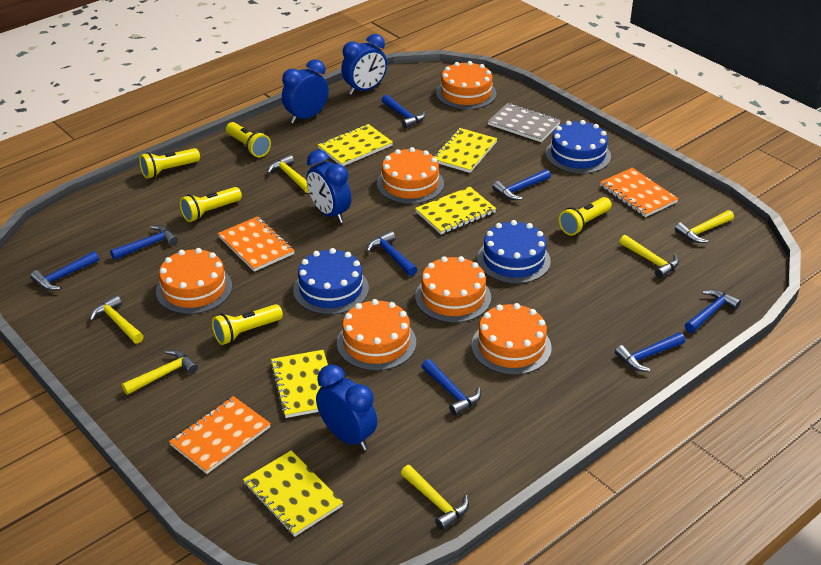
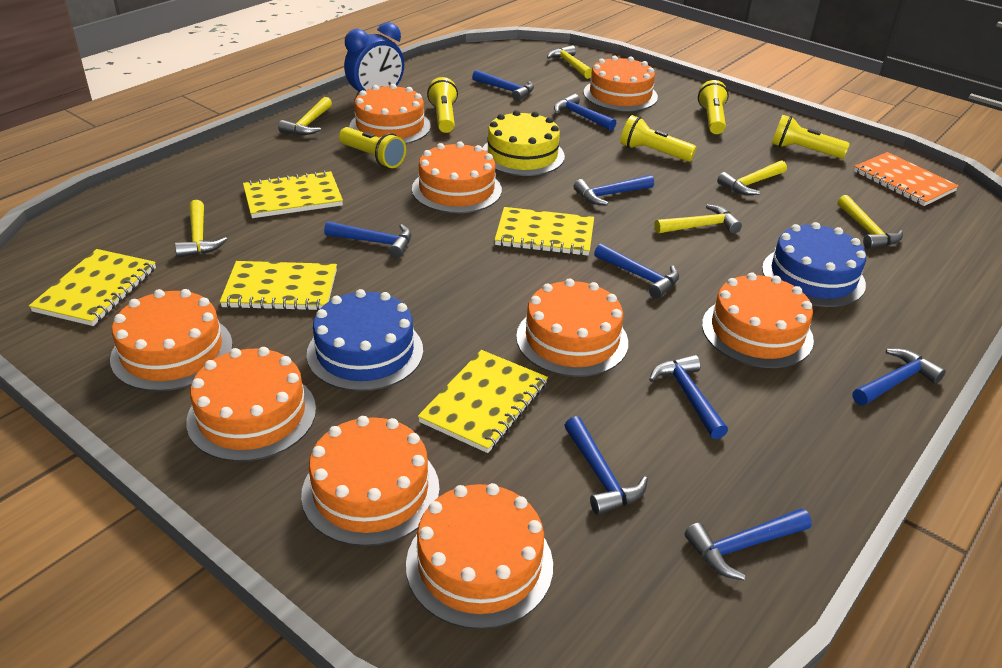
blue cake: 3 -> 2
blue clock: 4 -> 1
blue hammer: 8 -> 9
grey notebook: 1 -> 0
orange cake: 6 -> 9
orange notebook: 3 -> 1
yellow cake: 0 -> 1

